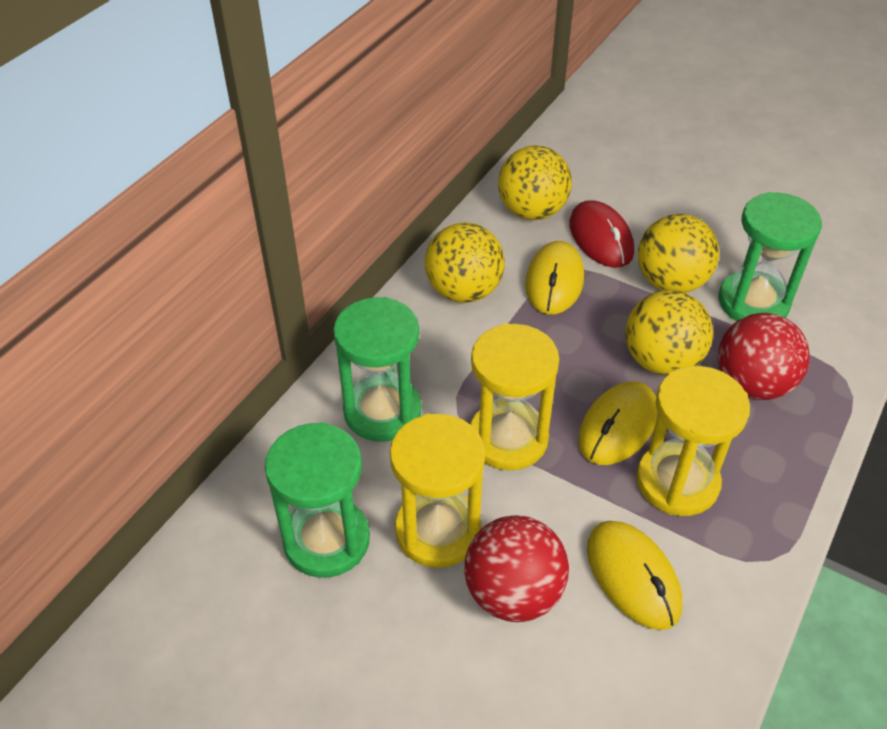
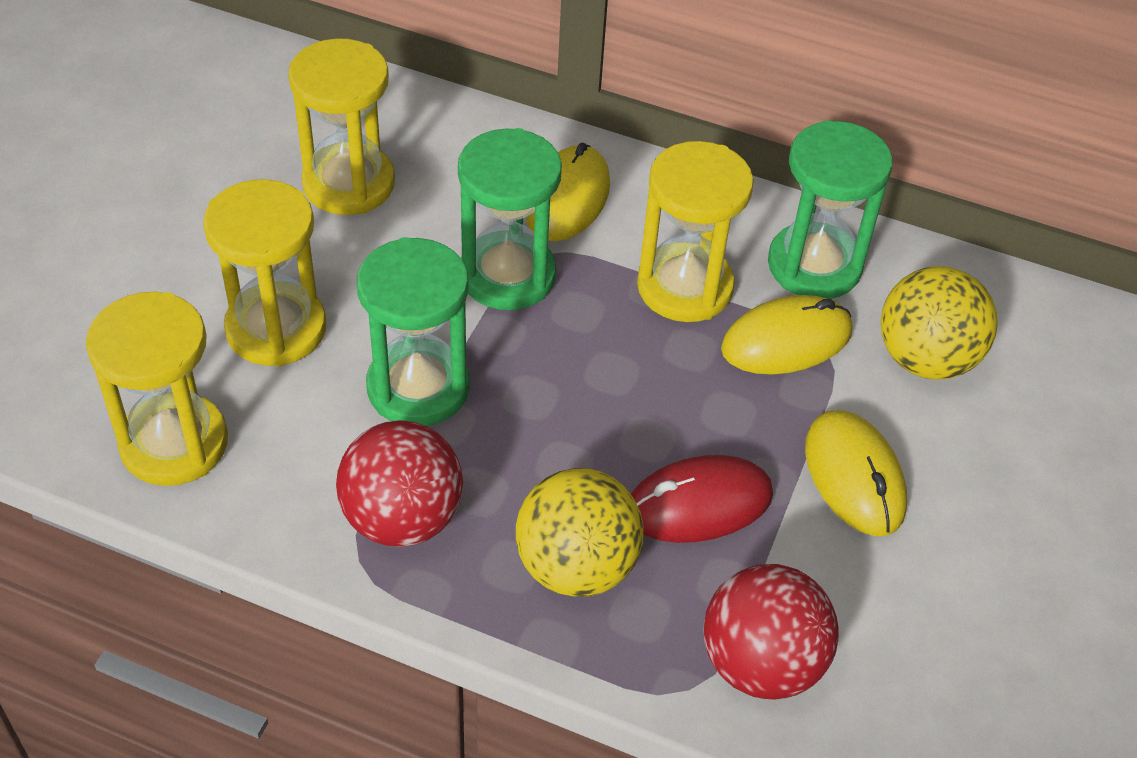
yellow ball: 4 -> 2
yellow hourglass: 3 -> 4

